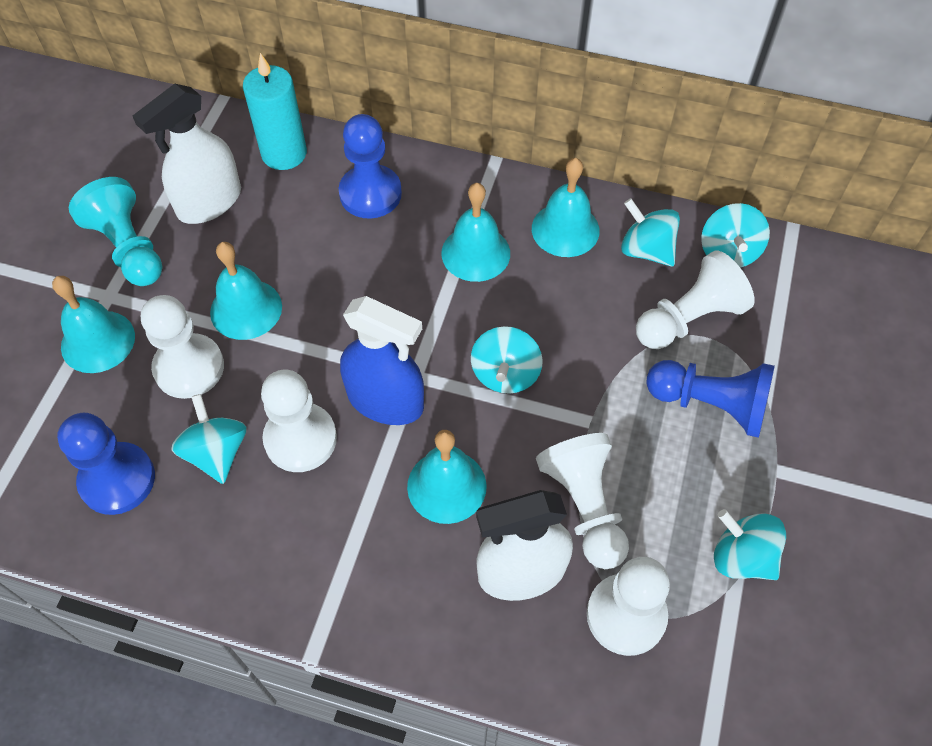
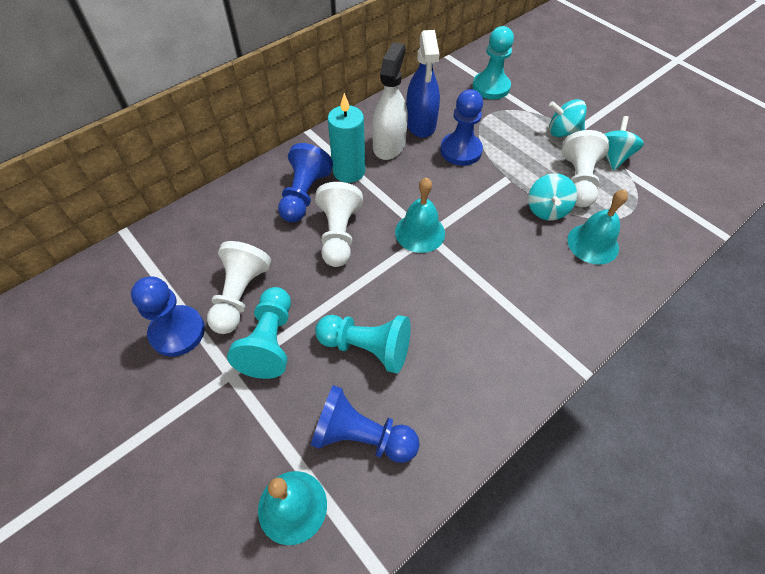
blue pawn: 3 -> 4
turquoise bell: 5 -> 3
turquoise pawn: 1 -> 3
turquoise spinning top: 5 -> 3
white pawn: 5 -> 3
white spray bottle: 2 -> 1

